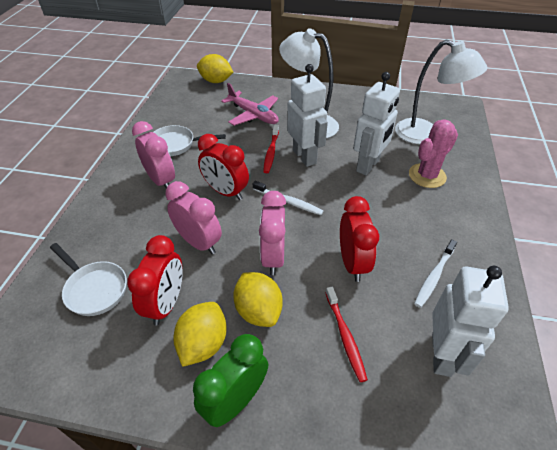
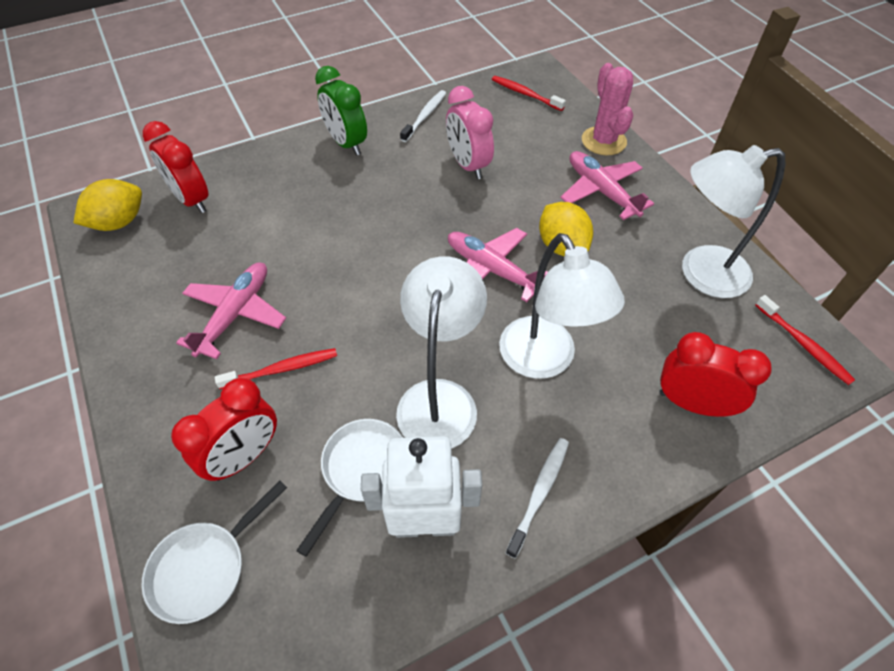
pink clock: 3 -> 1
pink plane: 1 -> 3
red toothbrush: 2 -> 3
white lamp: 2 -> 3
white robot: 3 -> 1
yellow lemon: 3 -> 2

